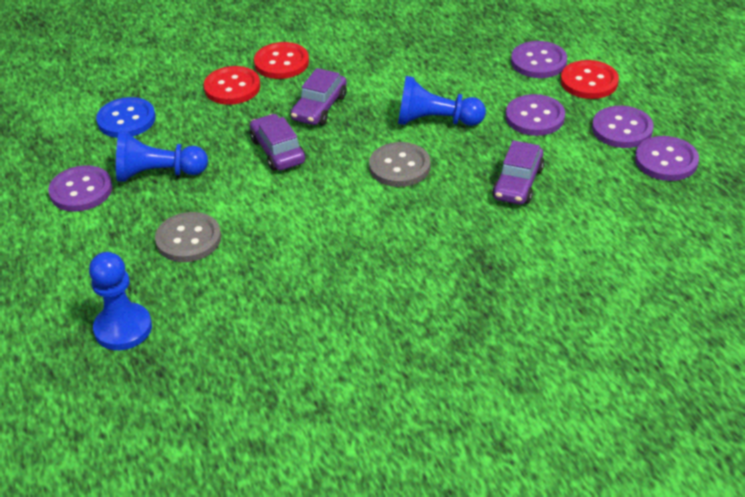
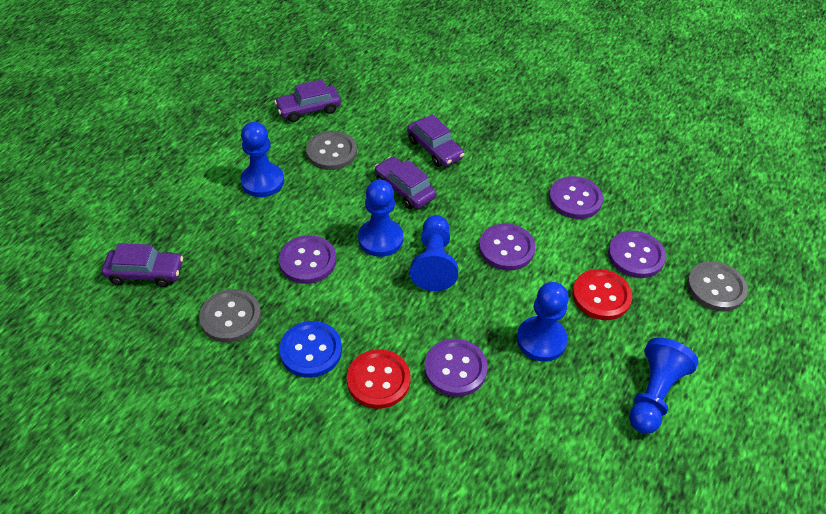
blue pawn: 3 -> 5
grey button: 2 -> 3
purple car: 3 -> 4
red button: 3 -> 2

